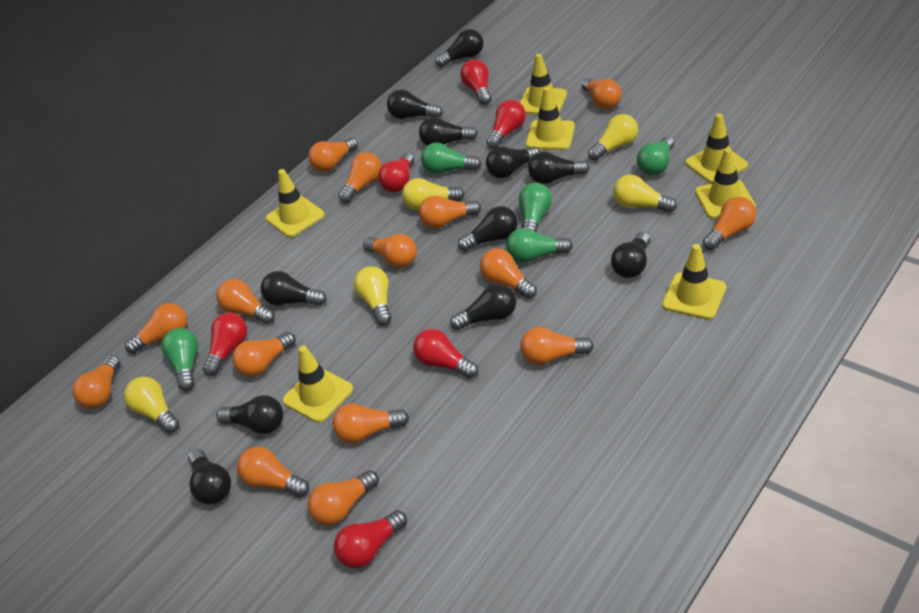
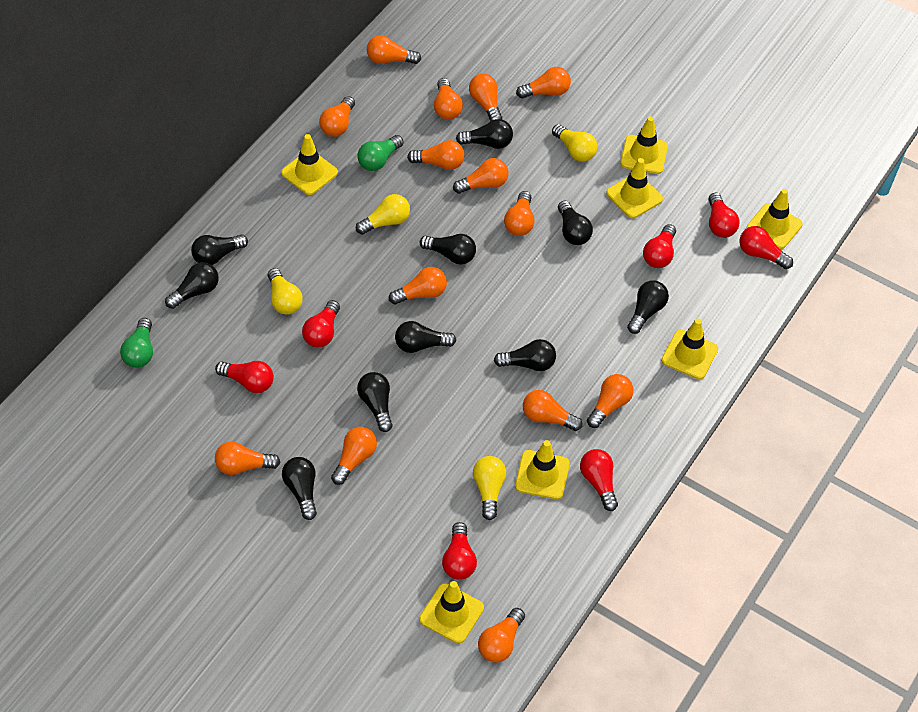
black light bulb: 11 -> 10
green light bulb: 5 -> 2
orange light bulb: 15 -> 14
red light bulb: 6 -> 7
yellow light bulb: 5 -> 4

